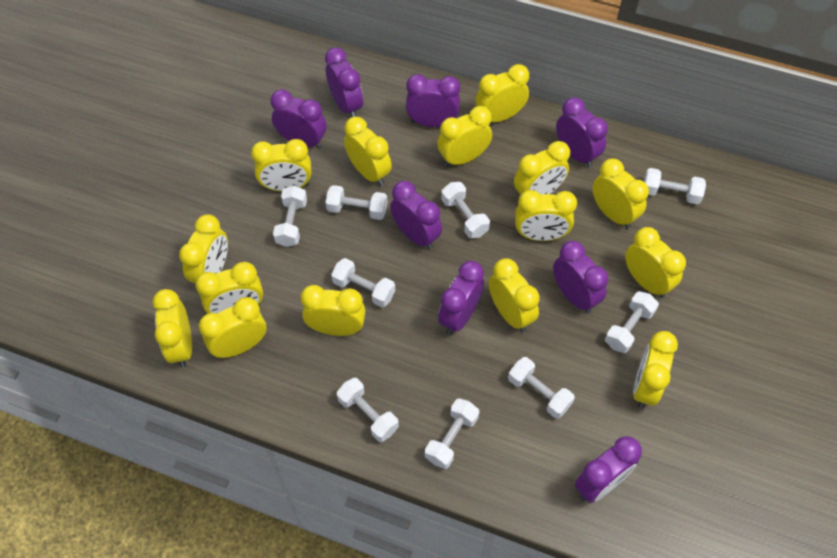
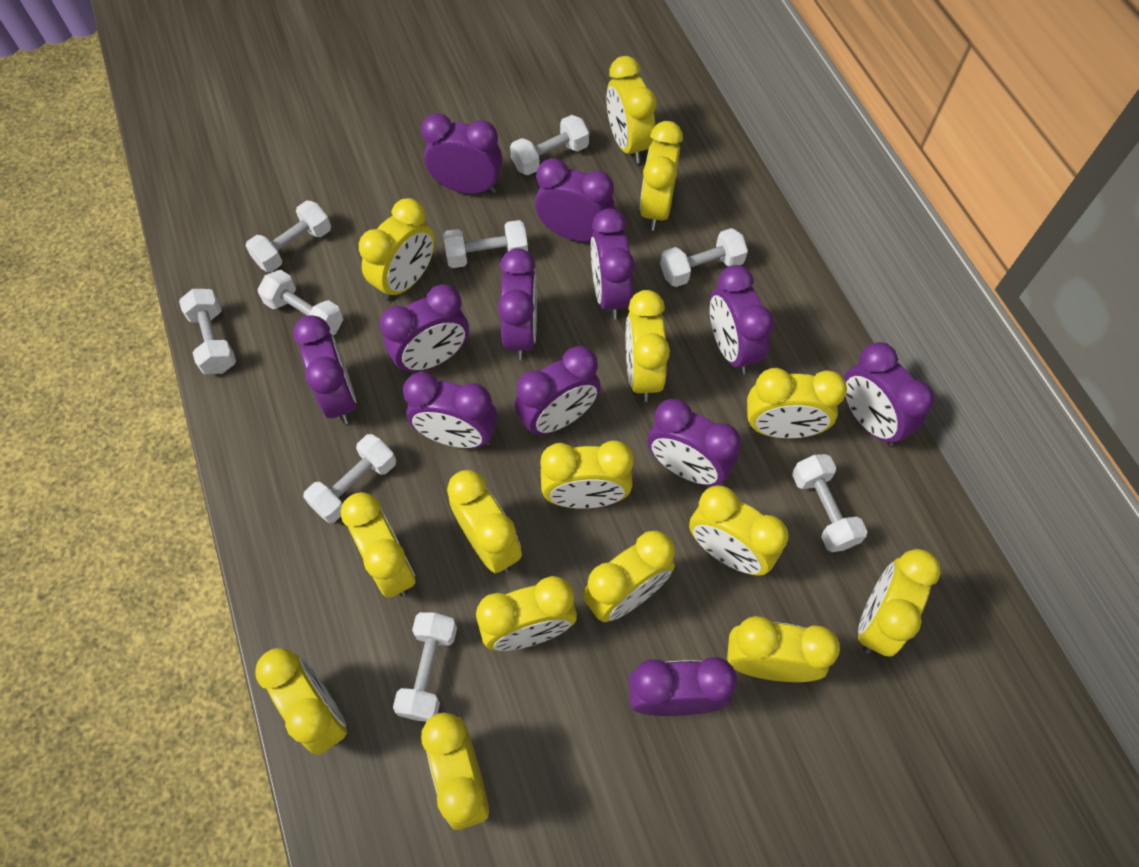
purple clock: 8 -> 12

